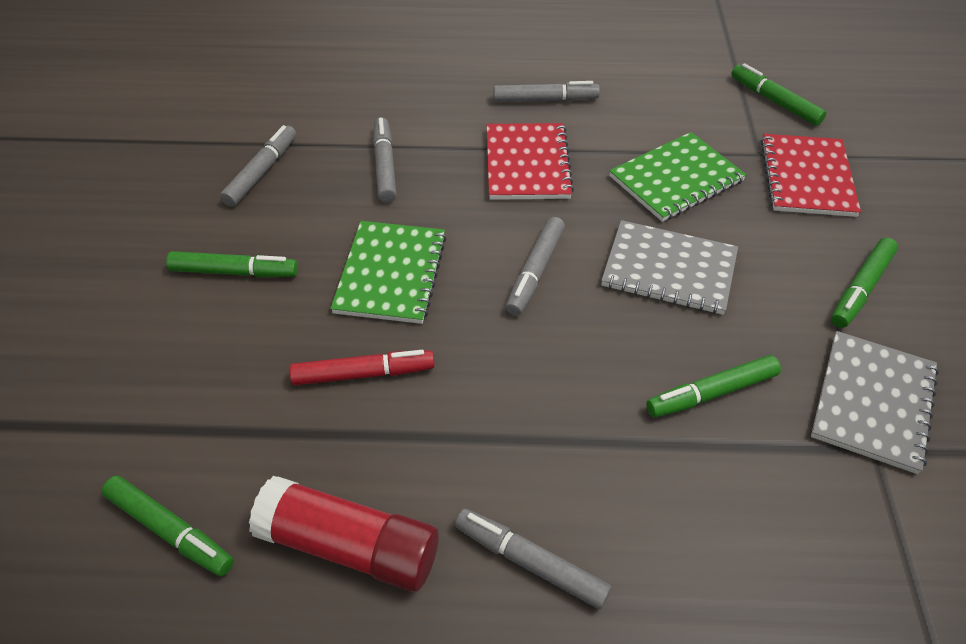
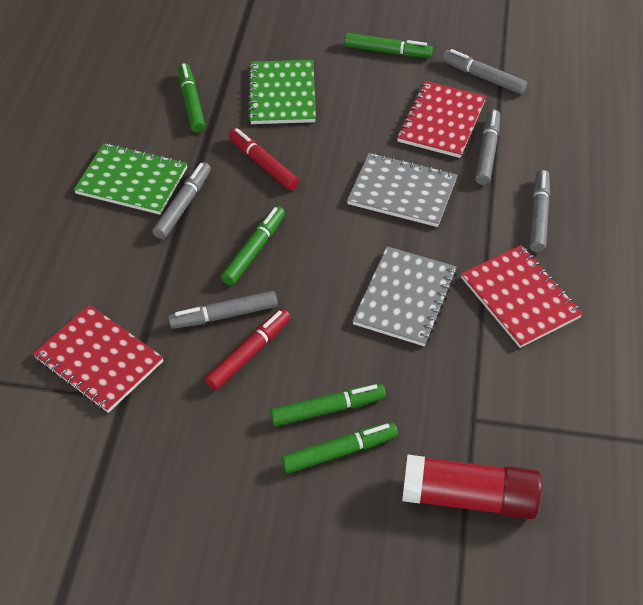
red marker: 1 -> 2
red notebook: 2 -> 3

